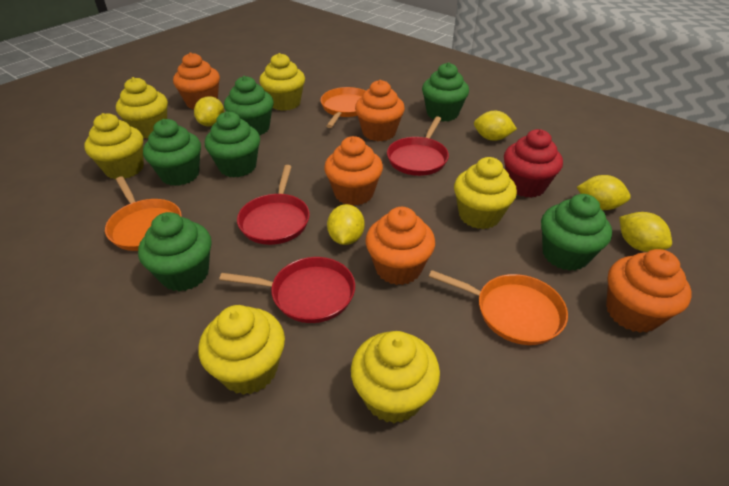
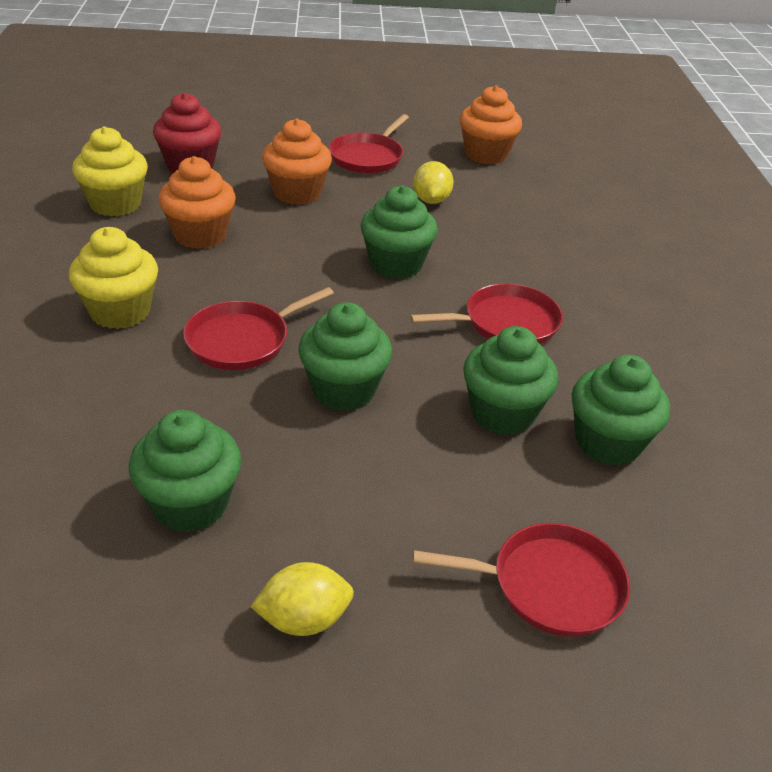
green cupcake: 6 -> 5
orange cupcake: 5 -> 3
orange pan: 3 -> 0
red pan: 3 -> 4
yellow cupcake: 6 -> 2
yellow lemon: 5 -> 2

